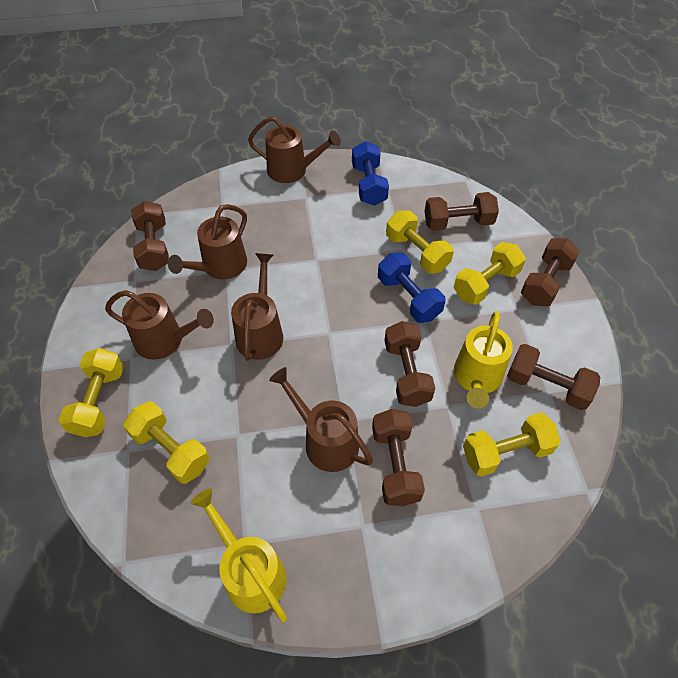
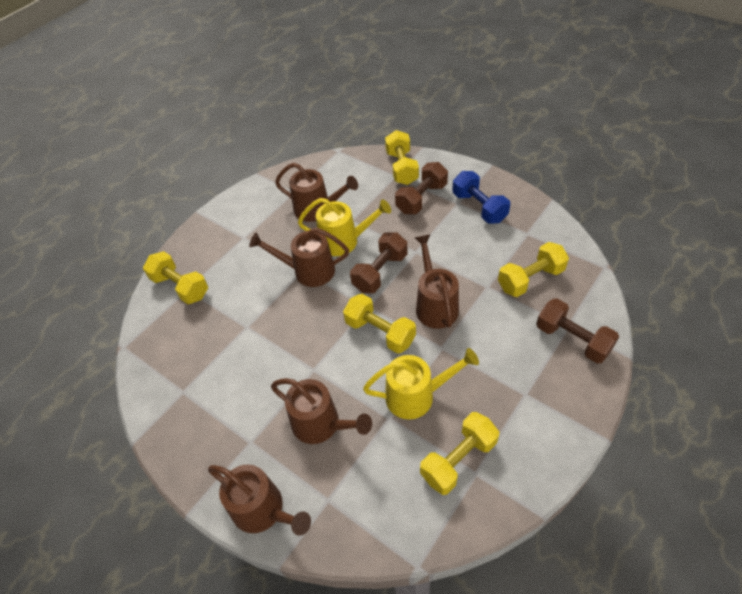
blue dumbbell: 2 -> 1
brown dumbbell: 6 -> 3

